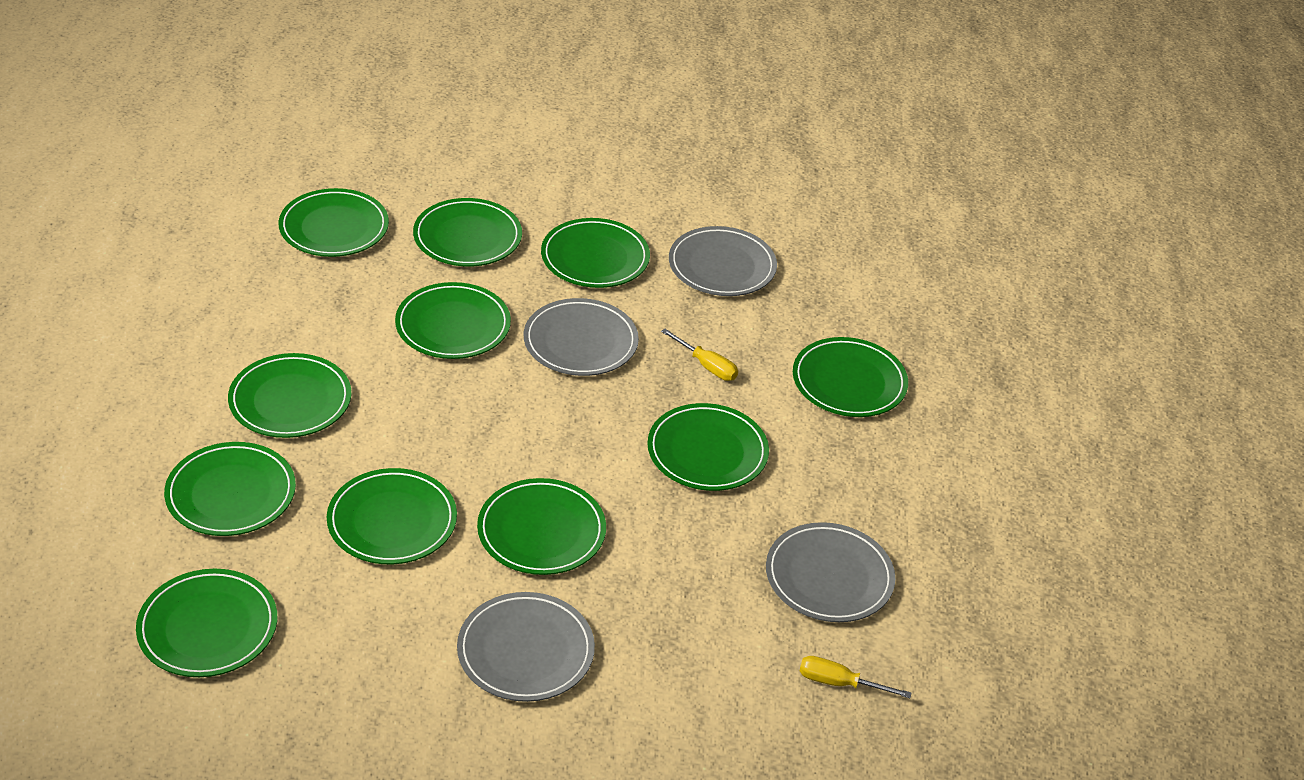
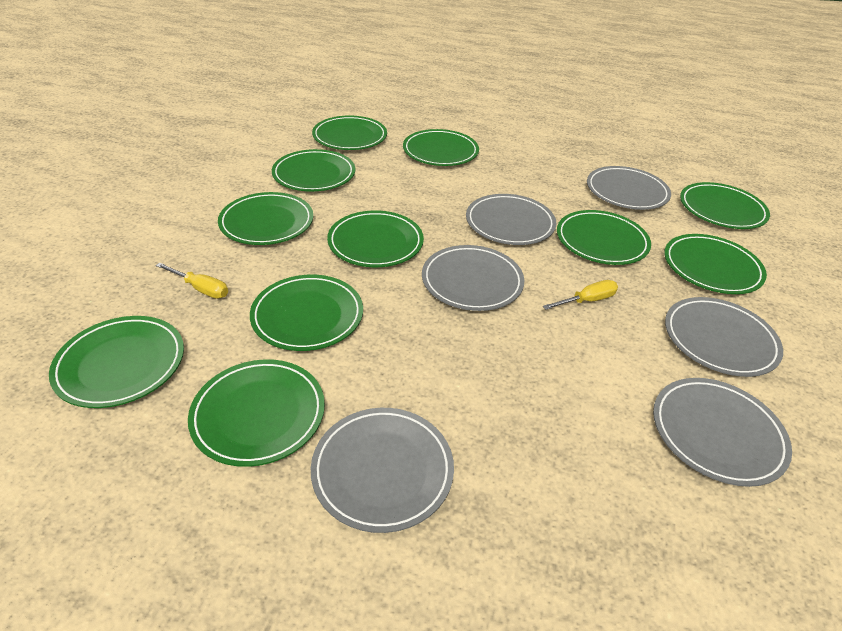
grey plate: 4 -> 6

